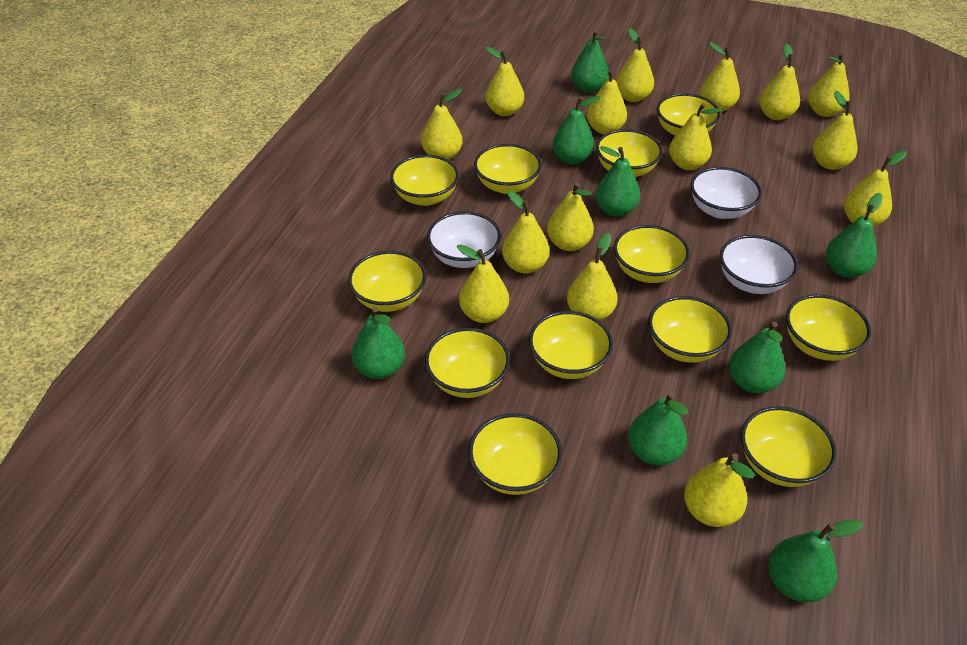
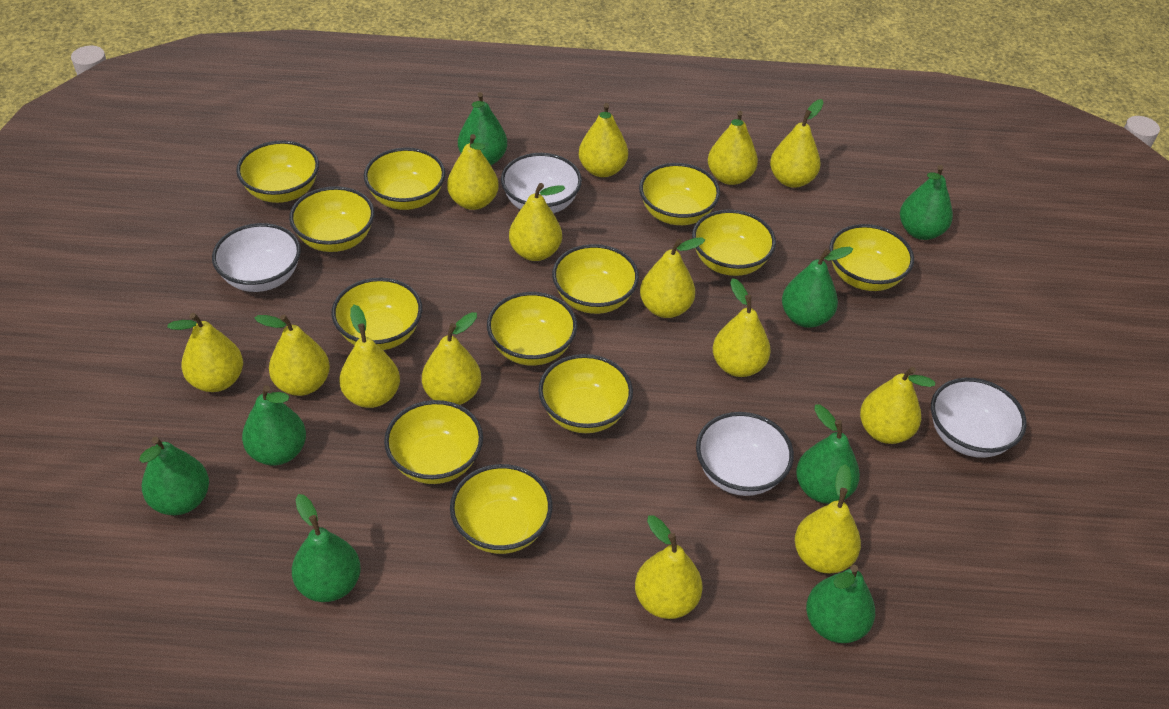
white bowl: 3 -> 4
yellow pear: 15 -> 14

